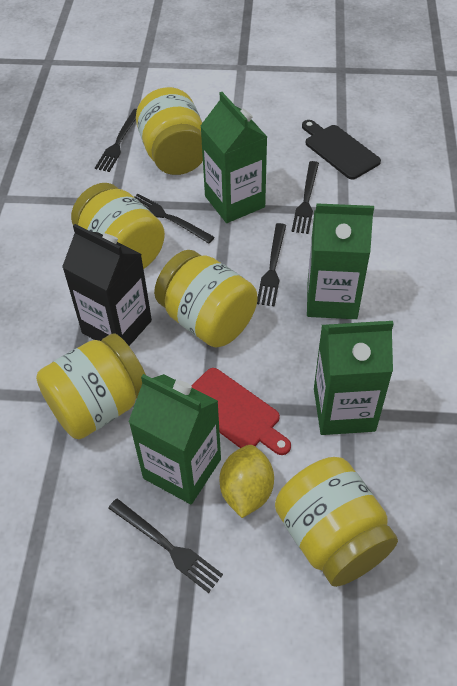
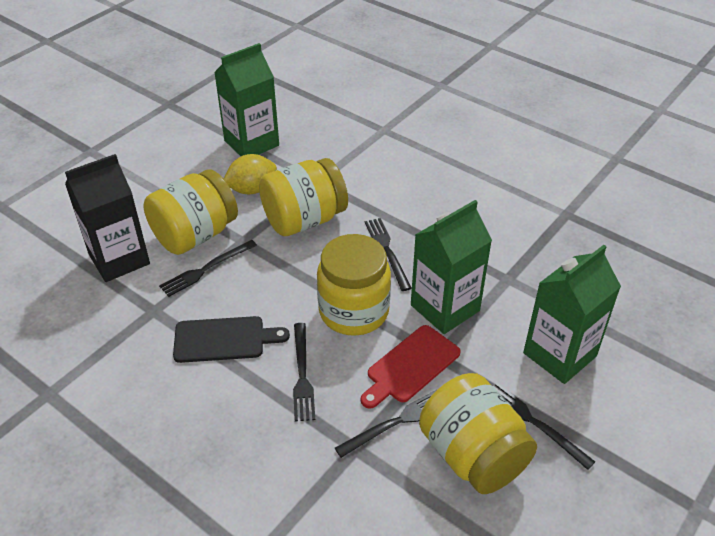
green carton: 4 -> 3
yellow jar: 5 -> 4

